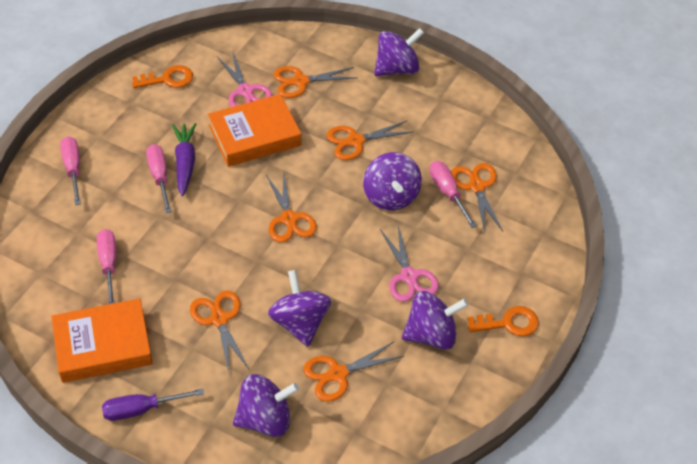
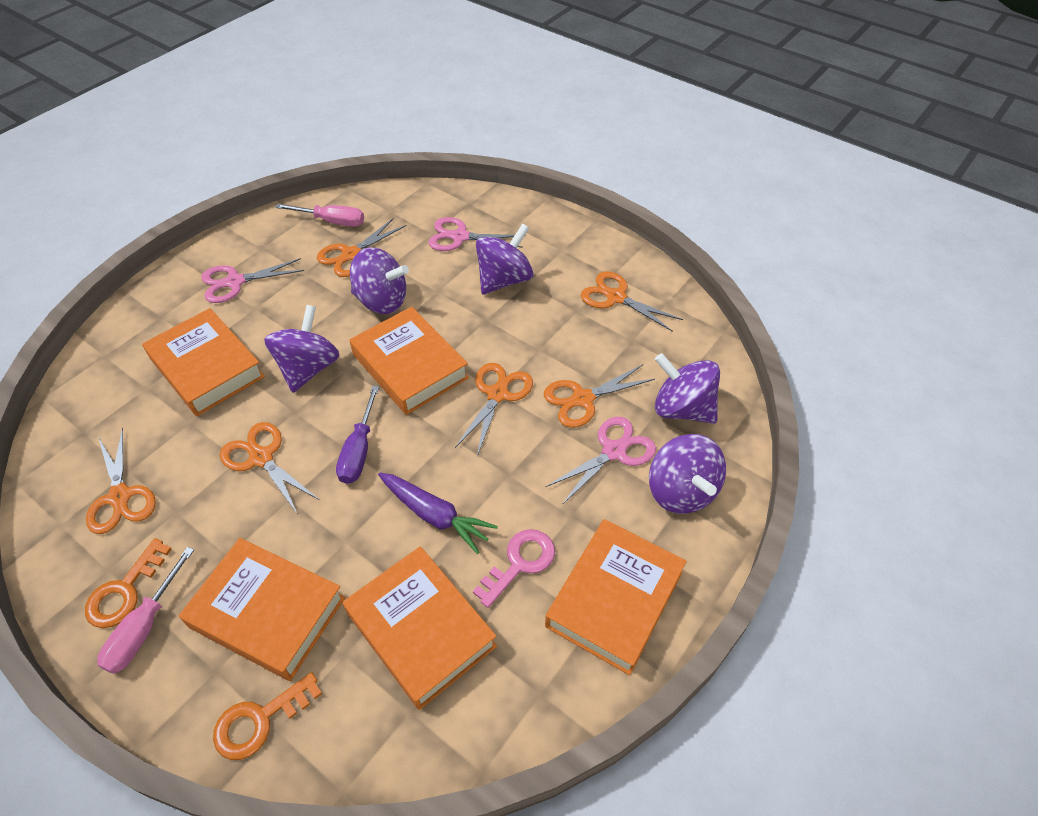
orange book: 2 -> 5
pink key: 0 -> 1
pink scissors: 2 -> 3
pink screwdriver: 4 -> 2

